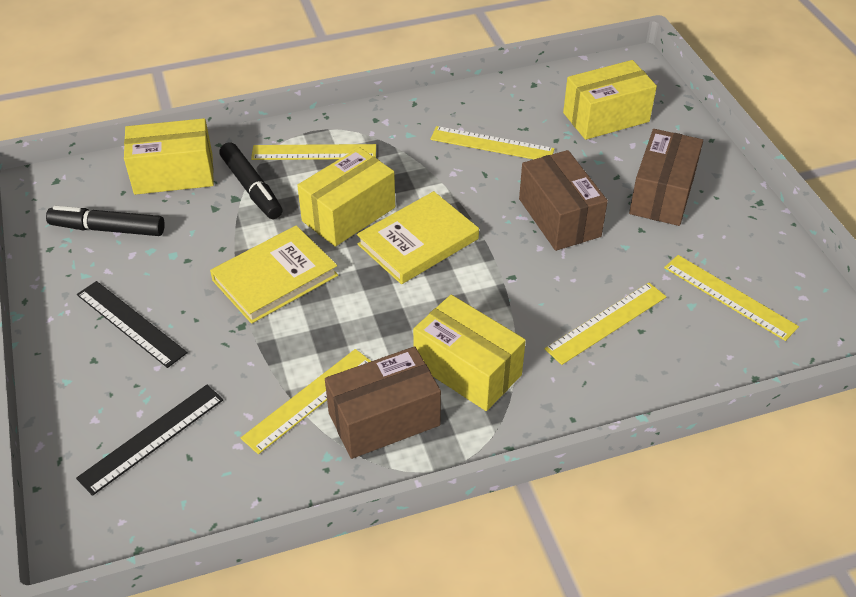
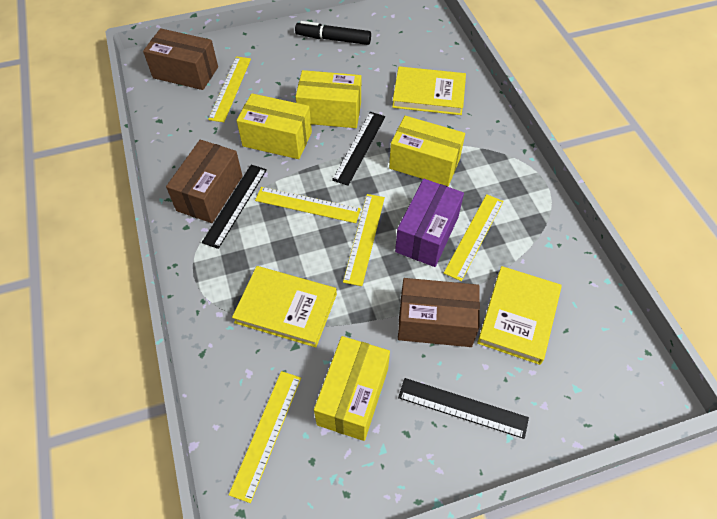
black marker: 2 -> 1
black ruler: 2 -> 3
purple box: 0 -> 1
yellow book: 2 -> 3

